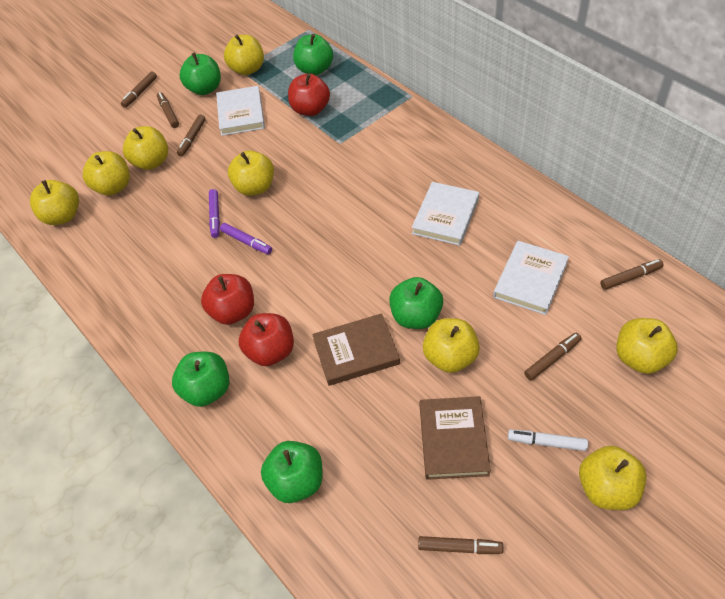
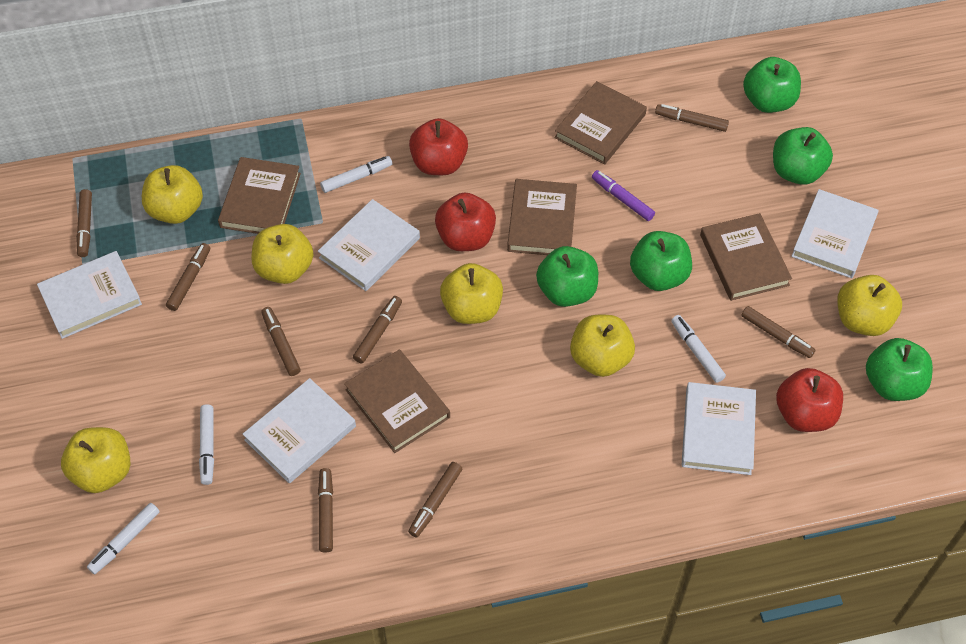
brown book: 2 -> 5
brown marker: 6 -> 8
purple marker: 2 -> 1
white book: 3 -> 5
white marker: 1 -> 4
yellow apple: 8 -> 6

